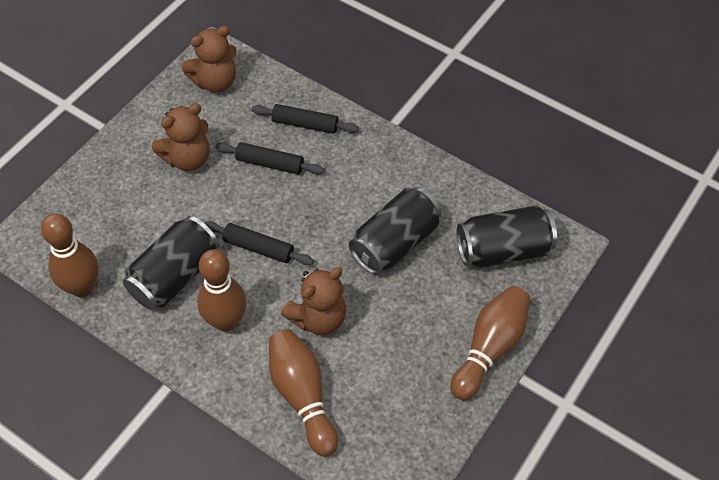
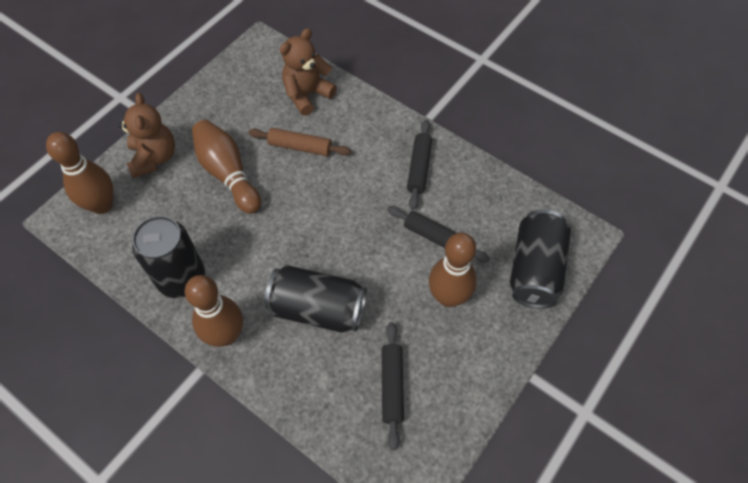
brown rolling pin: 0 -> 1
brown teddy bear: 3 -> 2

